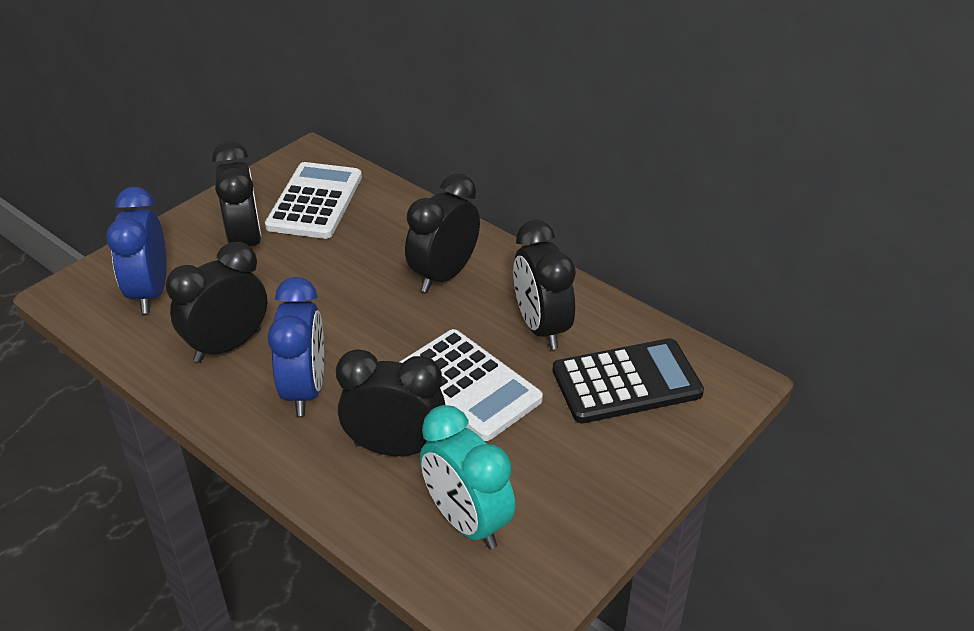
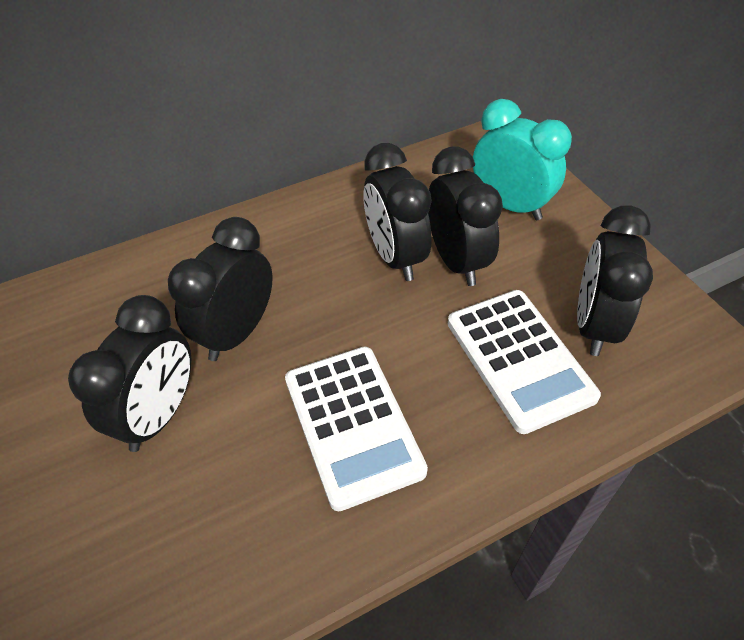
black calculator: 1 -> 0
blue clock: 2 -> 0

